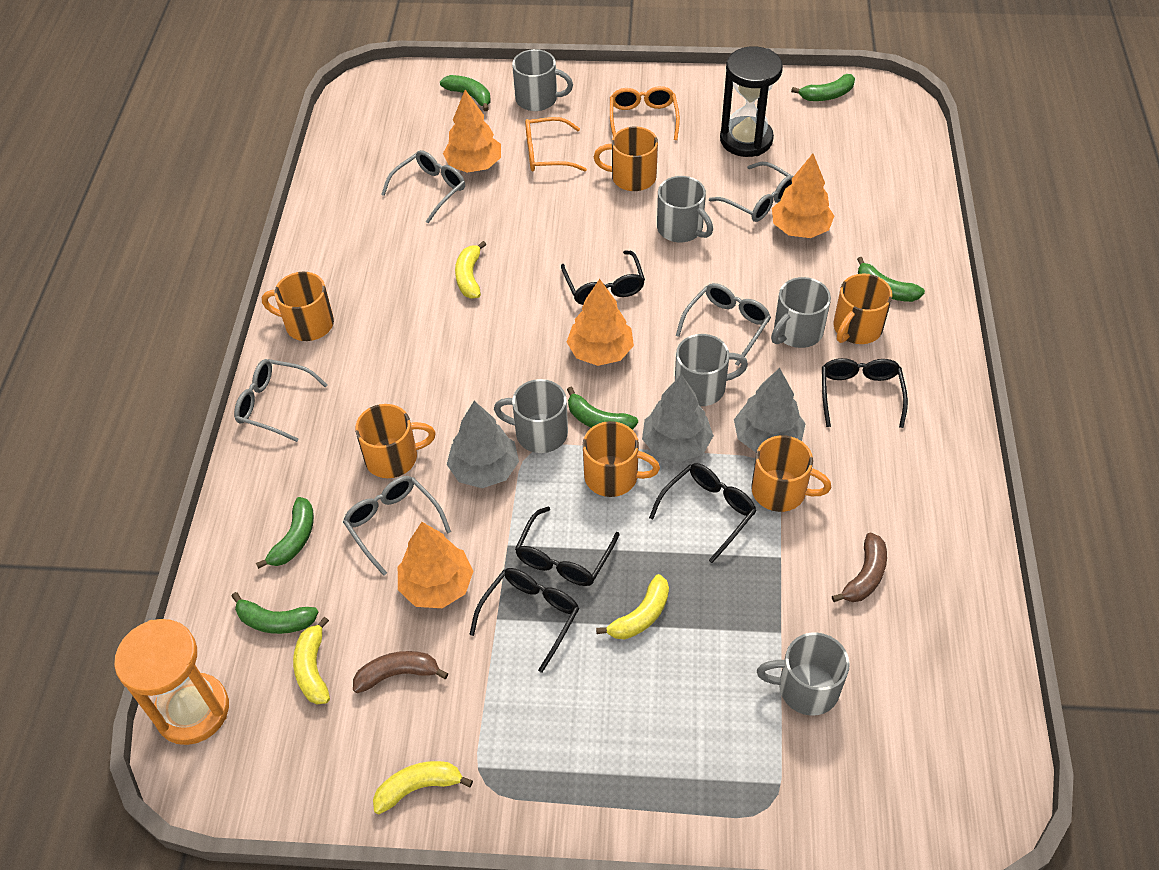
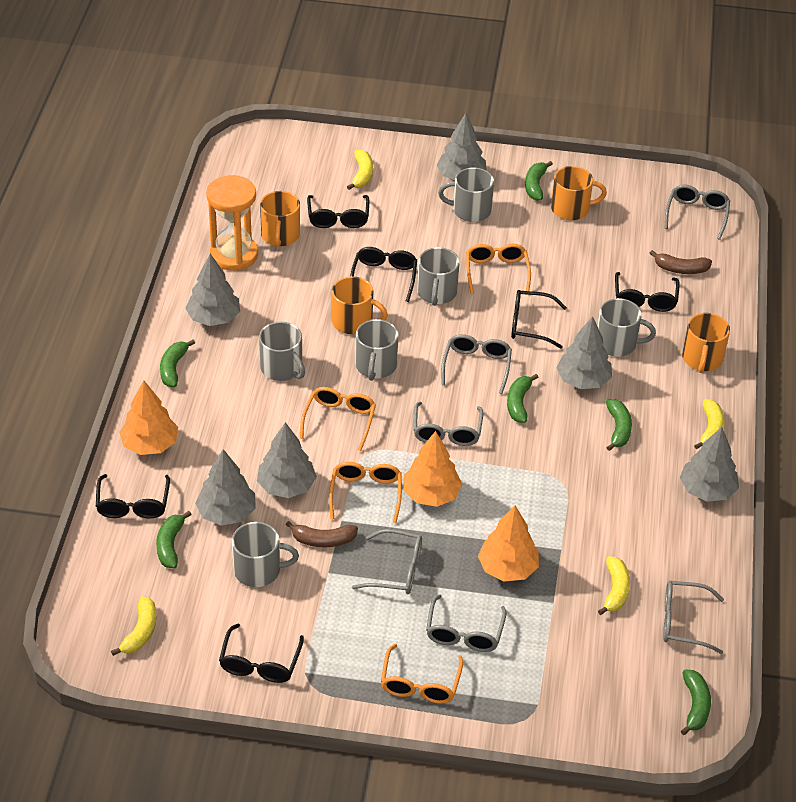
black glasses: 5 -> 6
black hourglass: 1 -> 0
grey glasses: 5 -> 6
grey tree: 3 -> 6
orange glasses: 2 -> 4
orange mug: 6 -> 4
orange tree: 4 -> 3

